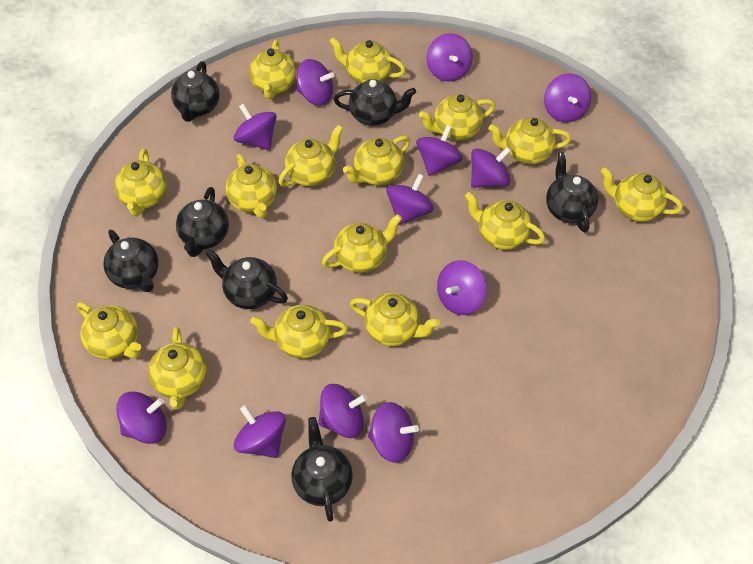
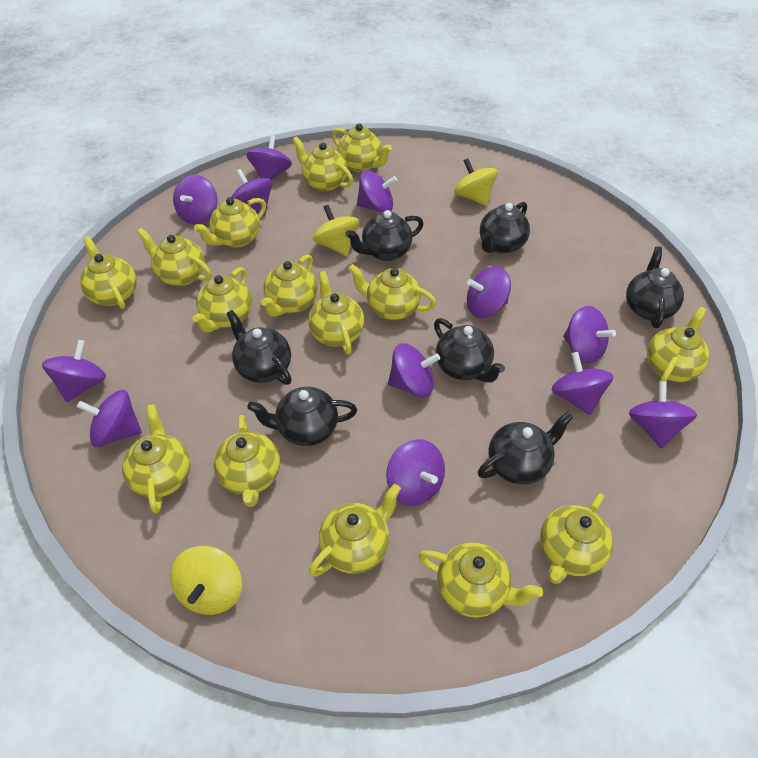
yellow spinning top: 0 -> 3

